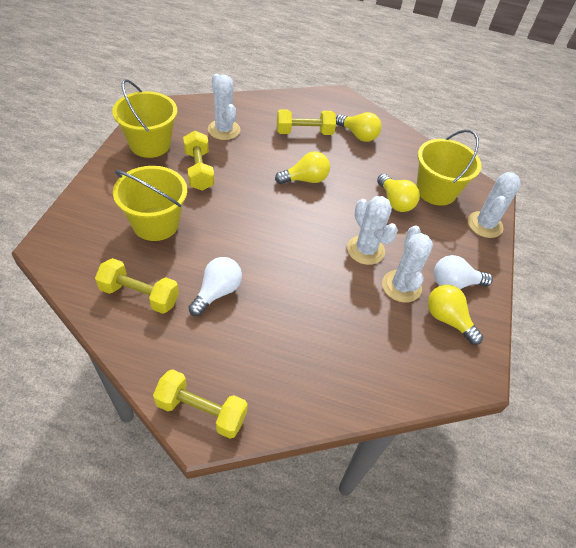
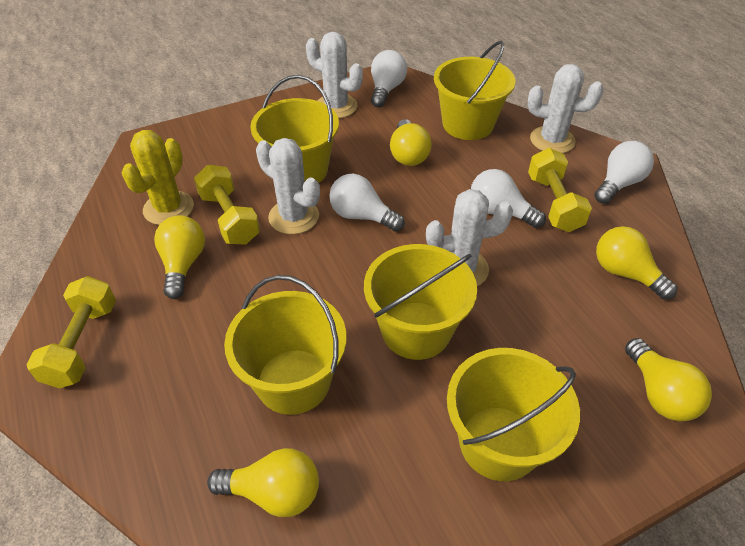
white light bulb: 2 -> 4
yellow bucket: 3 -> 5
yellow cactus: 0 -> 1
yellow dumbbell: 4 -> 3
yellow light bulb: 4 -> 5

